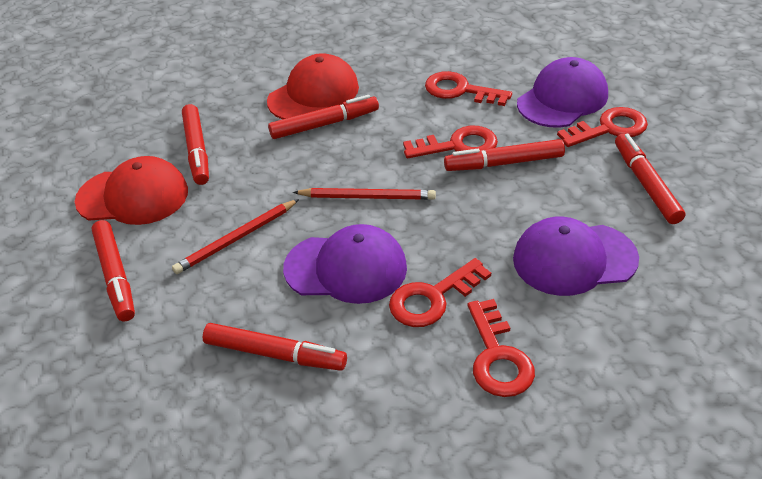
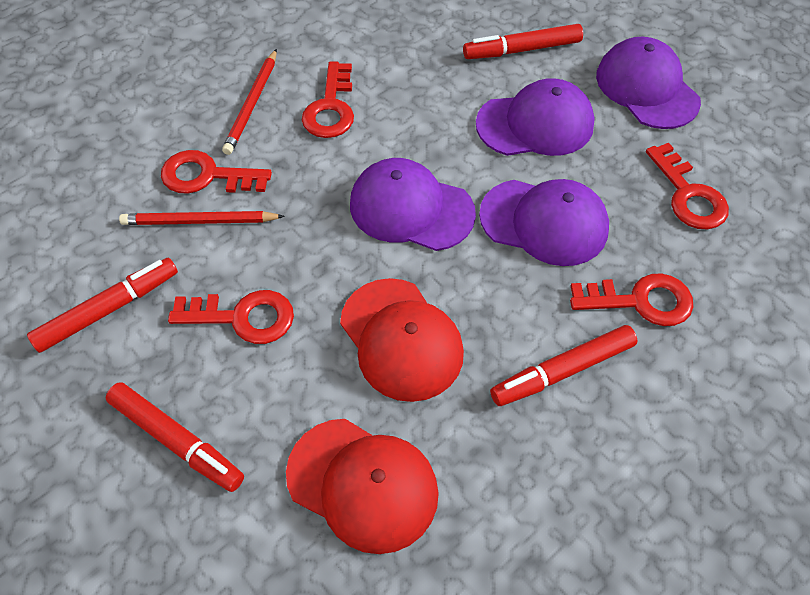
purple cap: 3 -> 4
red marker: 6 -> 4

